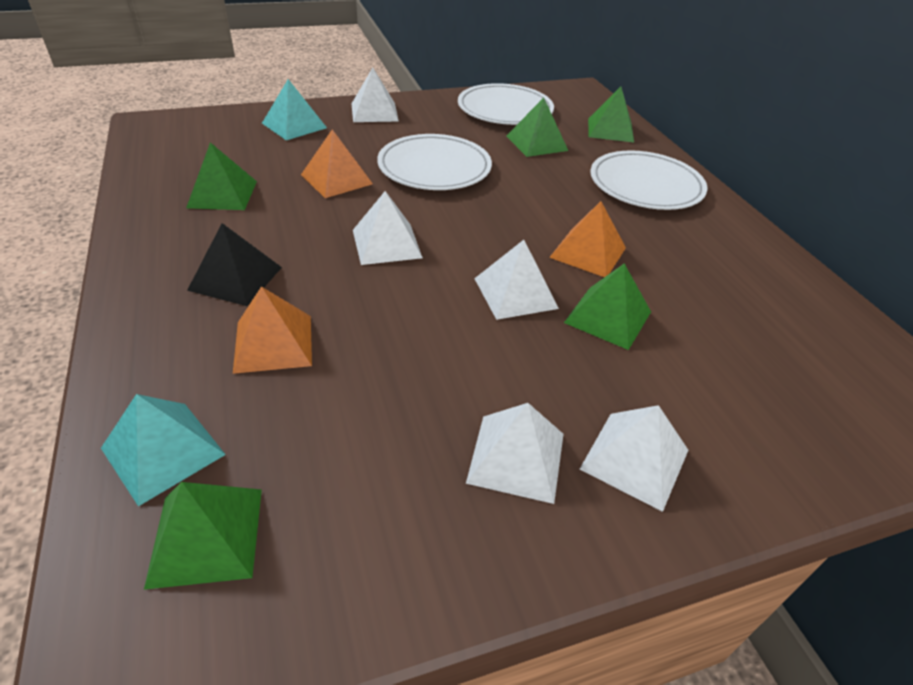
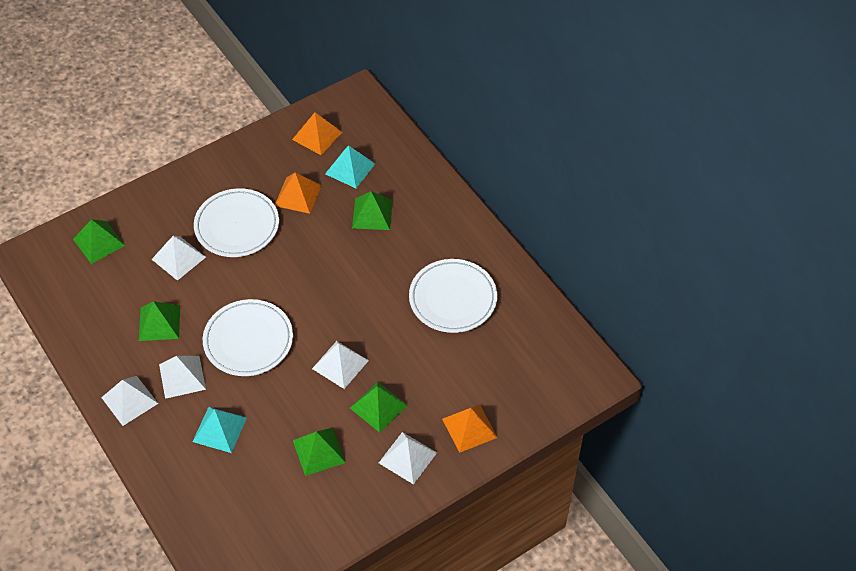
black pyramid: 1 -> 0

